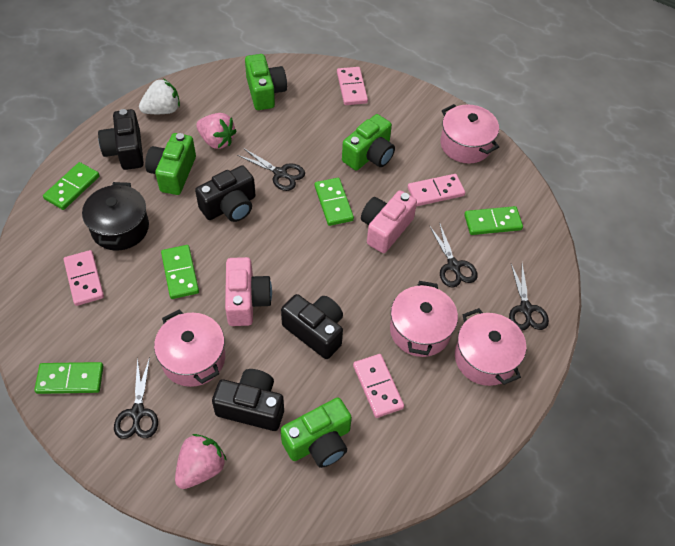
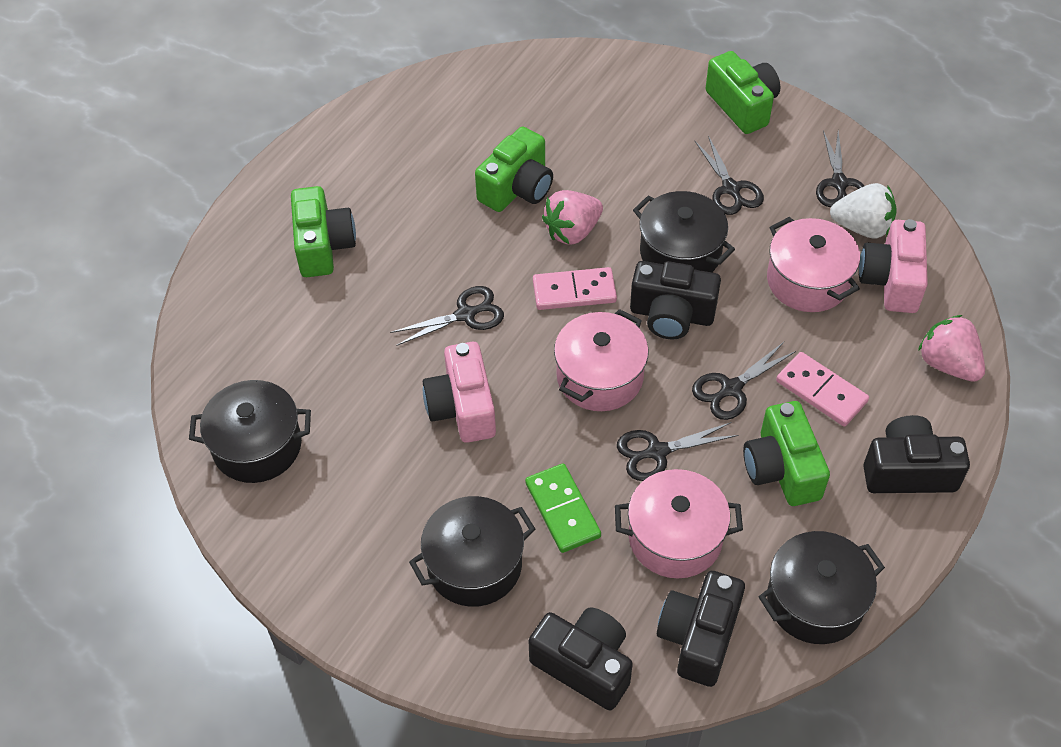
black pot: 1 -> 4
black scissors: 4 -> 5
green domino: 5 -> 1
pink domino: 4 -> 2
pink pot: 4 -> 3

